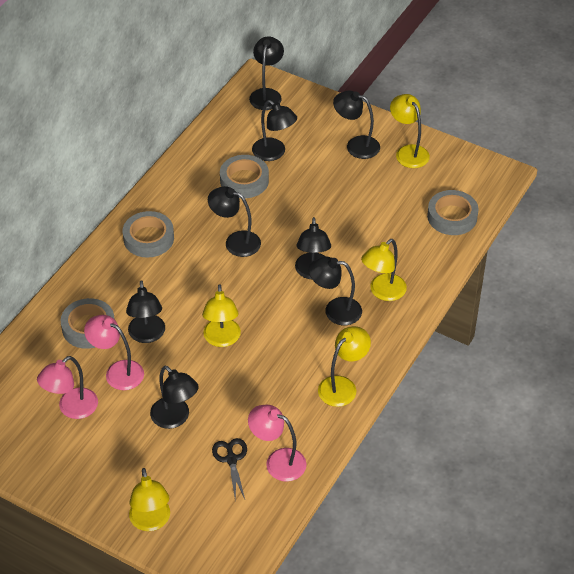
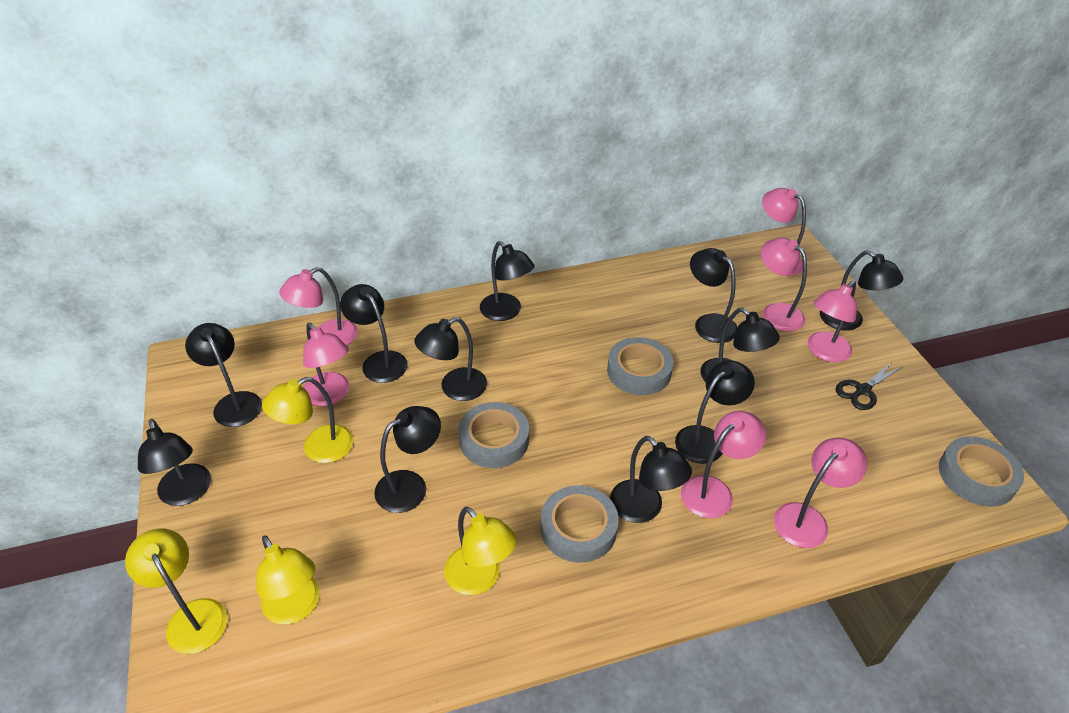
black lamp: 8 -> 11
pink lamp: 3 -> 7
yellow lamp: 5 -> 4

